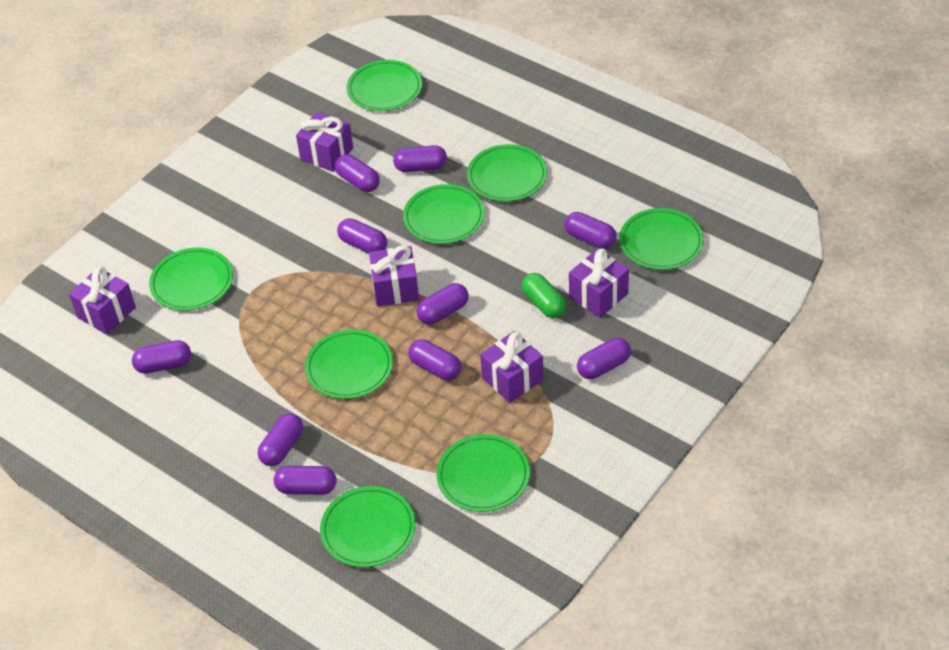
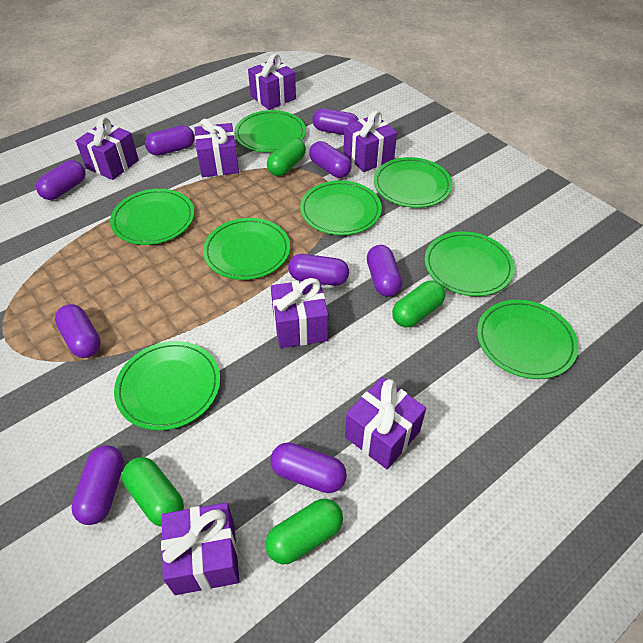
green capsule: 1 -> 4
purple capsule: 10 -> 9
purple gift: 5 -> 7

